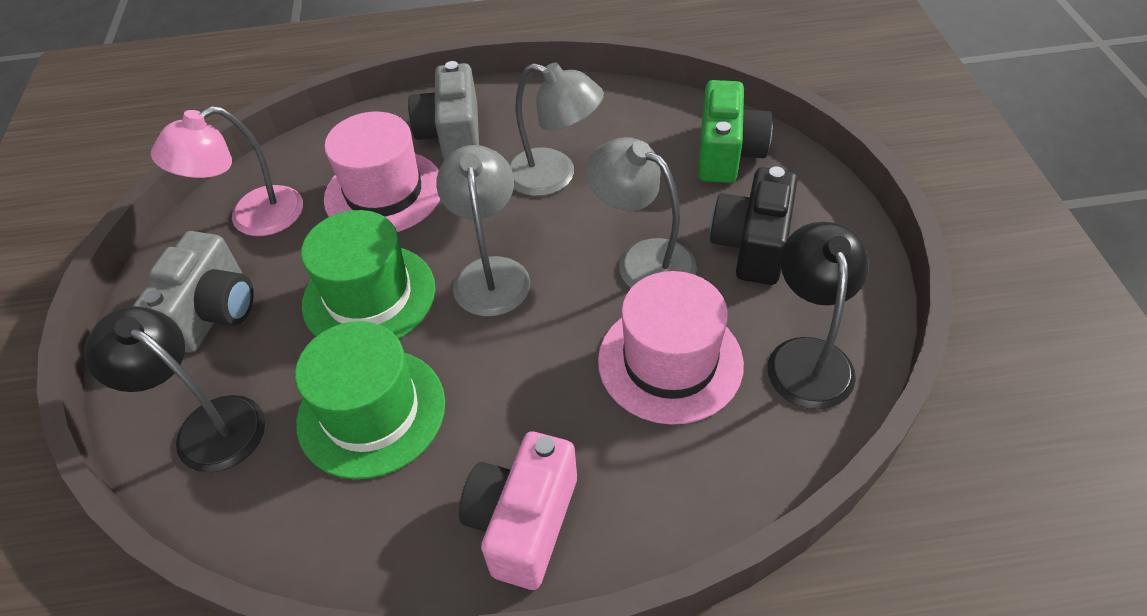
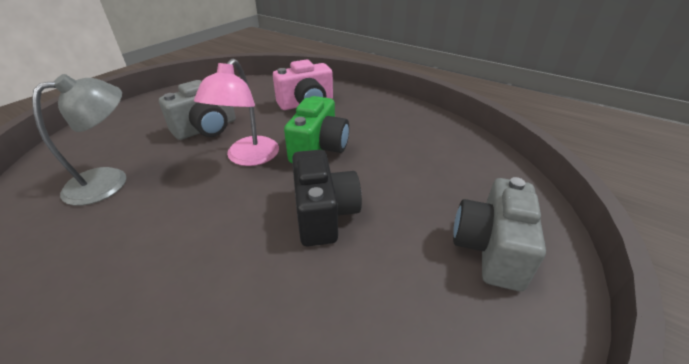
black lamp: 2 -> 0
green hat: 2 -> 0
grey lamp: 3 -> 1
pink hat: 2 -> 0

